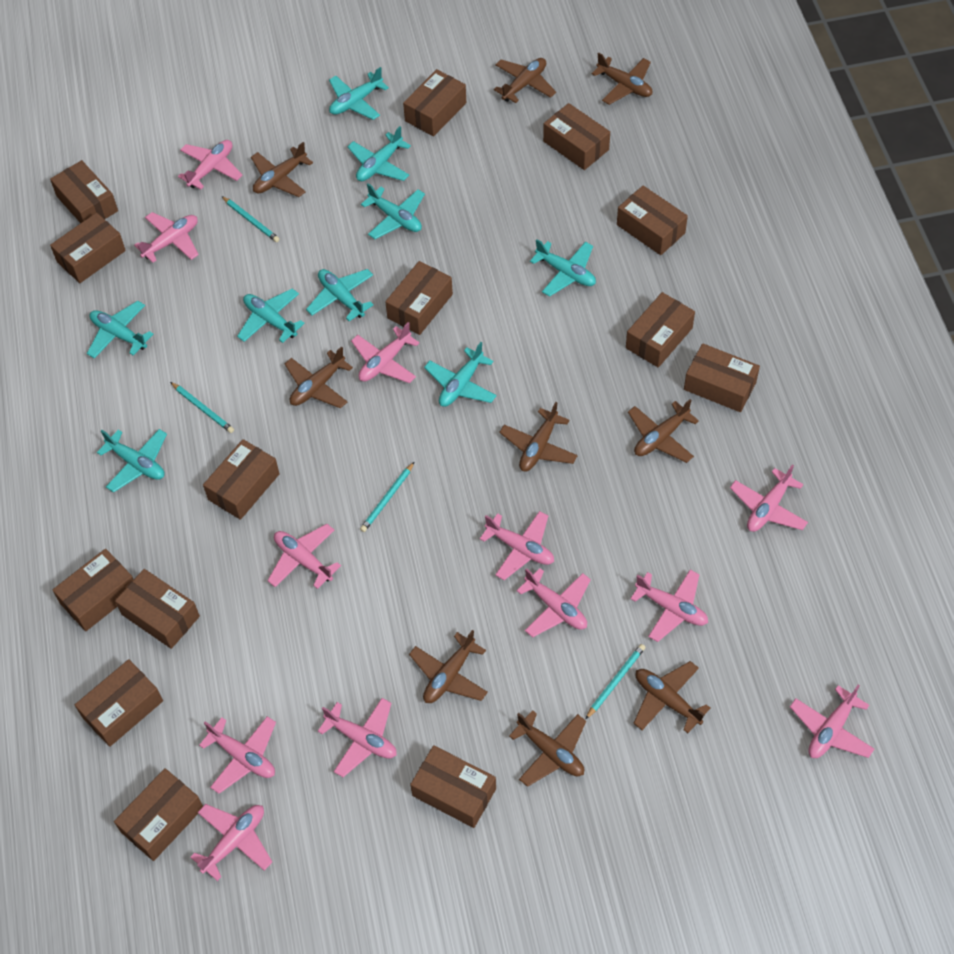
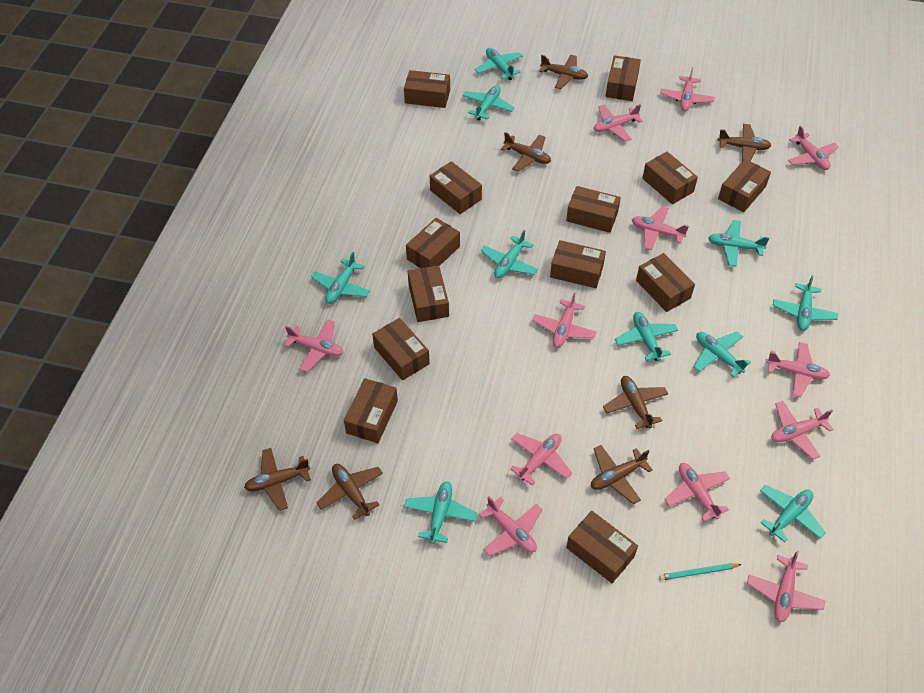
brown box: 14 -> 13
brown plane: 9 -> 7
turquoise pencil: 4 -> 1
turquoise plane: 9 -> 10

